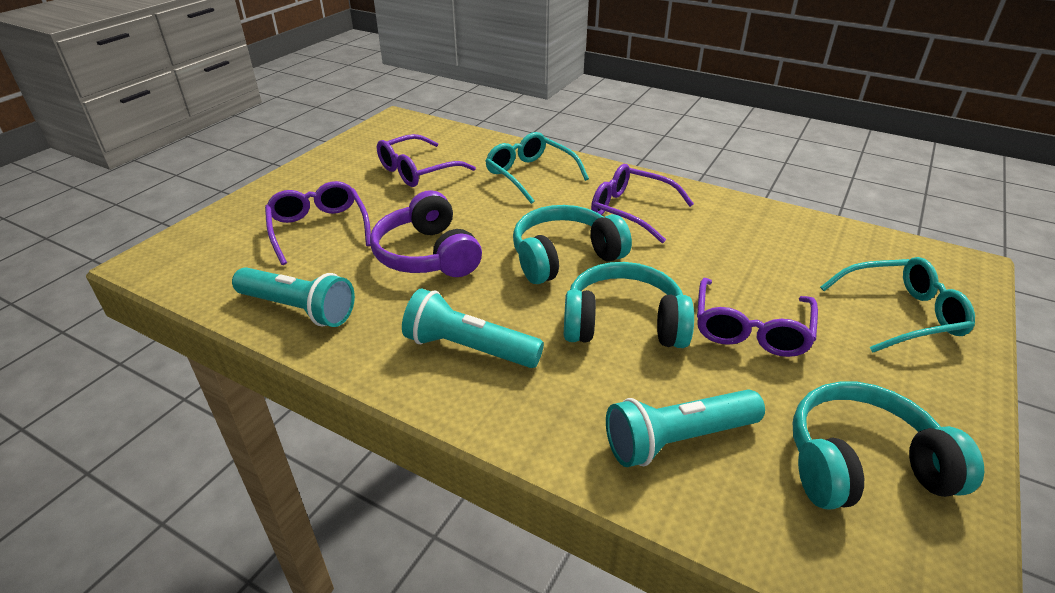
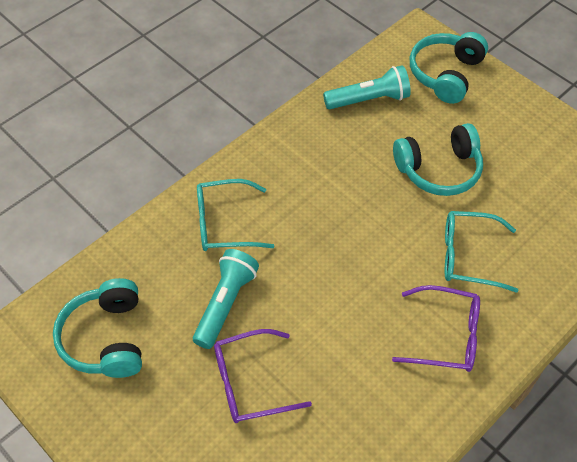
purple glasses: 4 -> 2
purple headphones: 1 -> 0
turquoise flashlight: 3 -> 2

